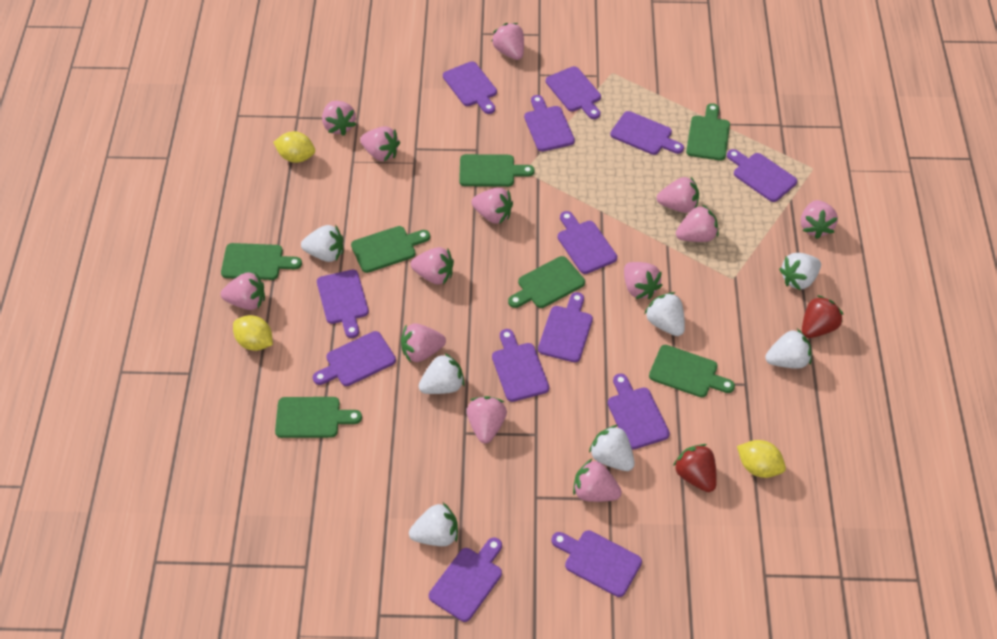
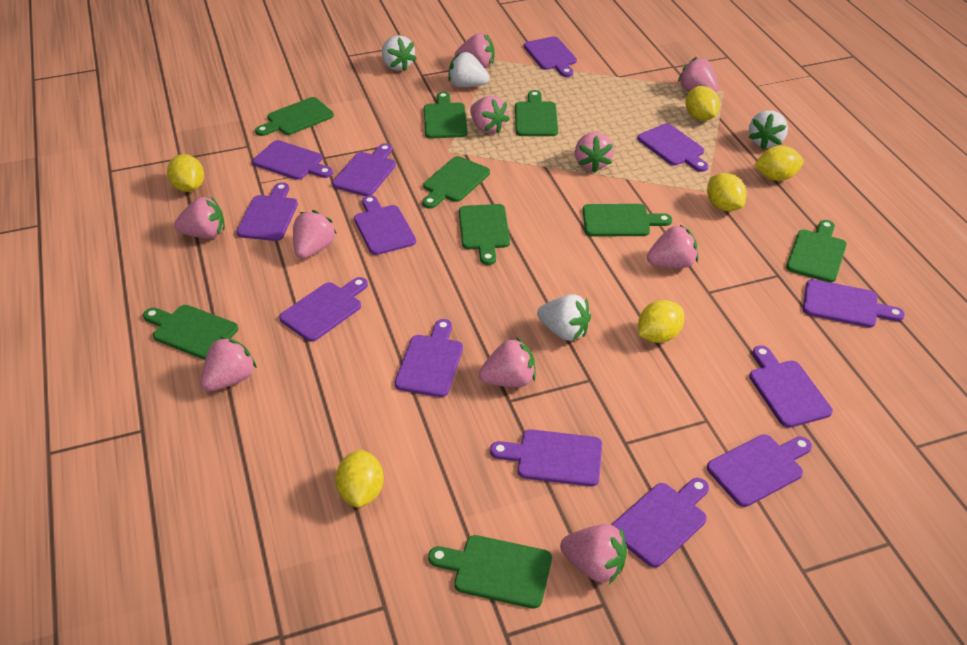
green cutting board: 7 -> 9
pink strawberry: 13 -> 10
red strawberry: 2 -> 0
white strawberry: 7 -> 4
yellow lemon: 3 -> 6

